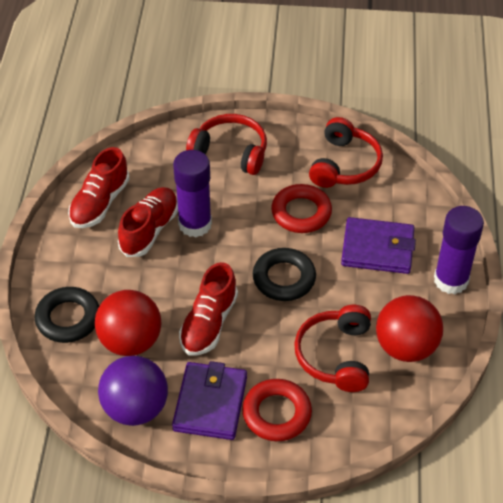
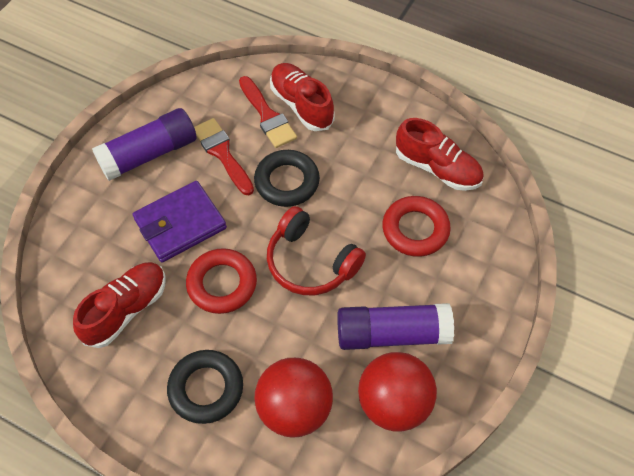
purple ball: 1 -> 0
purple wallet: 2 -> 1
red brush: 0 -> 2
red headphones: 3 -> 1

